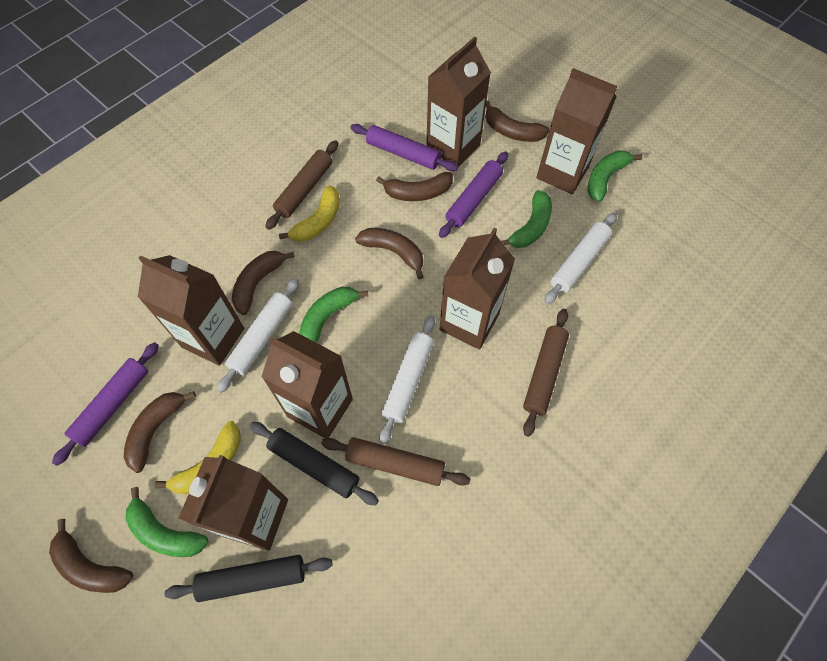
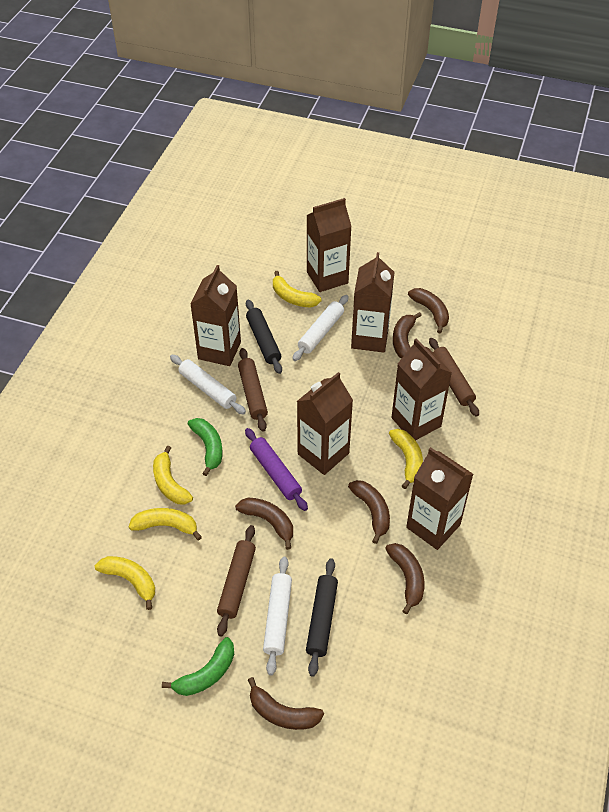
green banana: 4 -> 2
purple rolling pin: 3 -> 1
yellow banana: 2 -> 5

